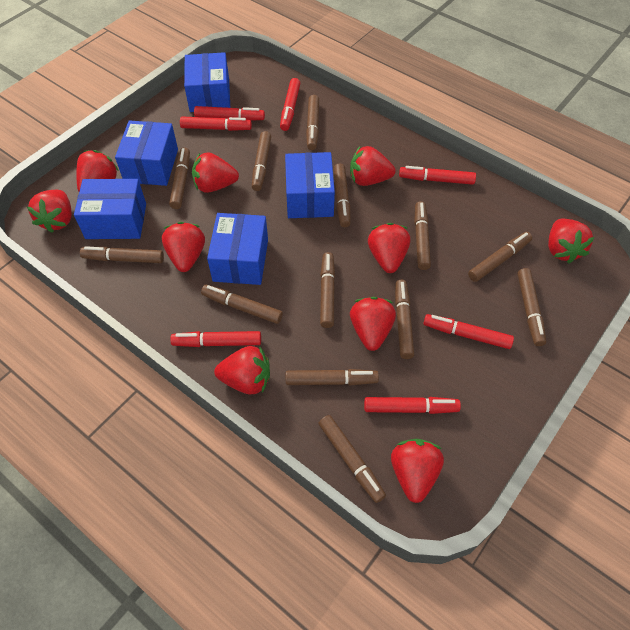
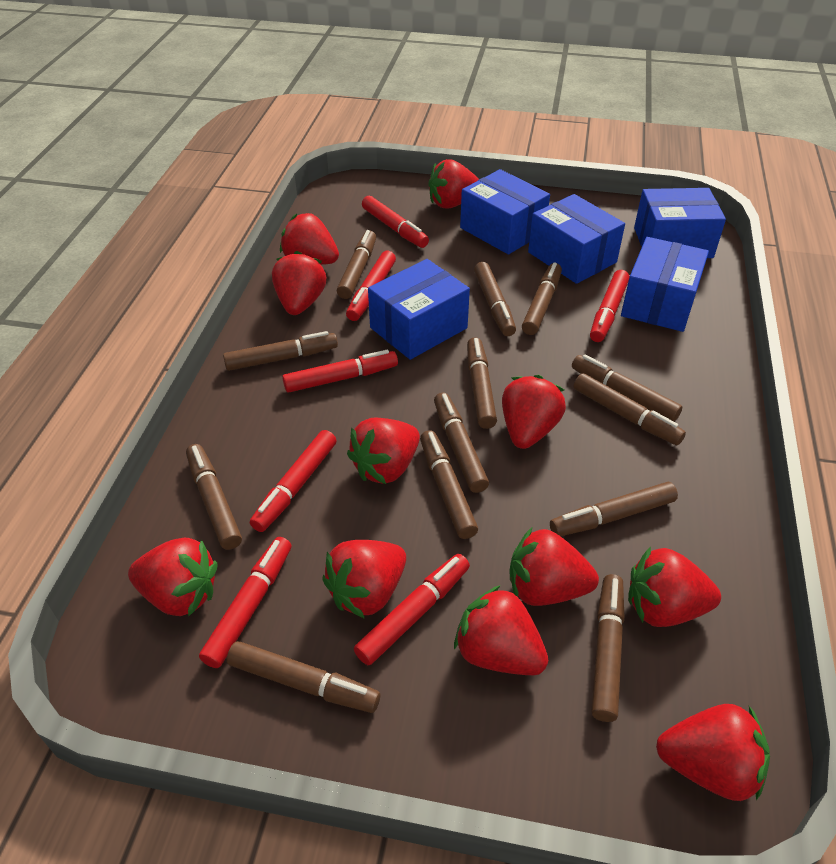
red strawberry: 10 -> 11

